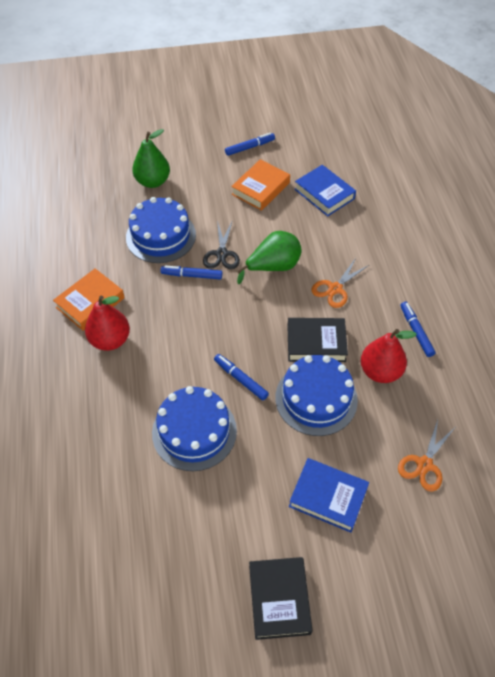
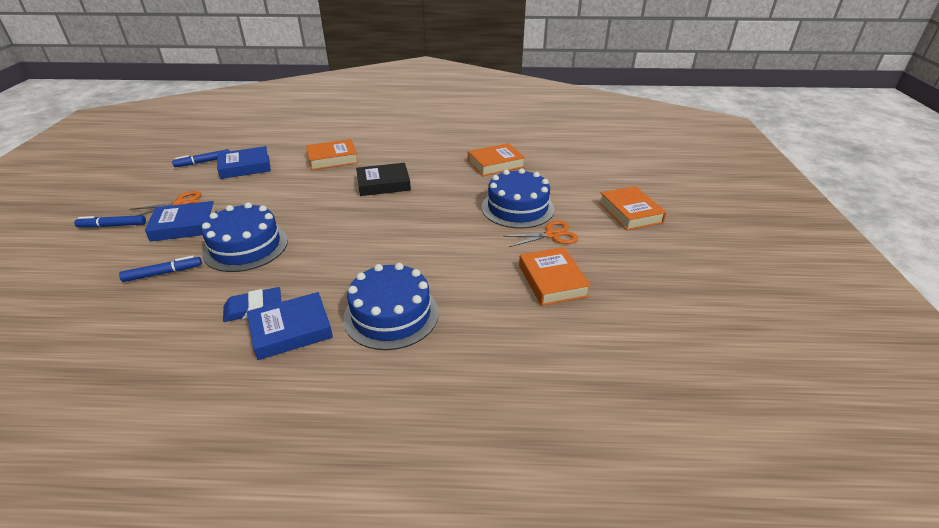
black book: 2 -> 1
black scissors: 1 -> 0
blue book: 2 -> 3
blue eraser: 0 -> 1
blue marker: 4 -> 3
green pear: 2 -> 0
orange book: 2 -> 4
red pear: 2 -> 0

